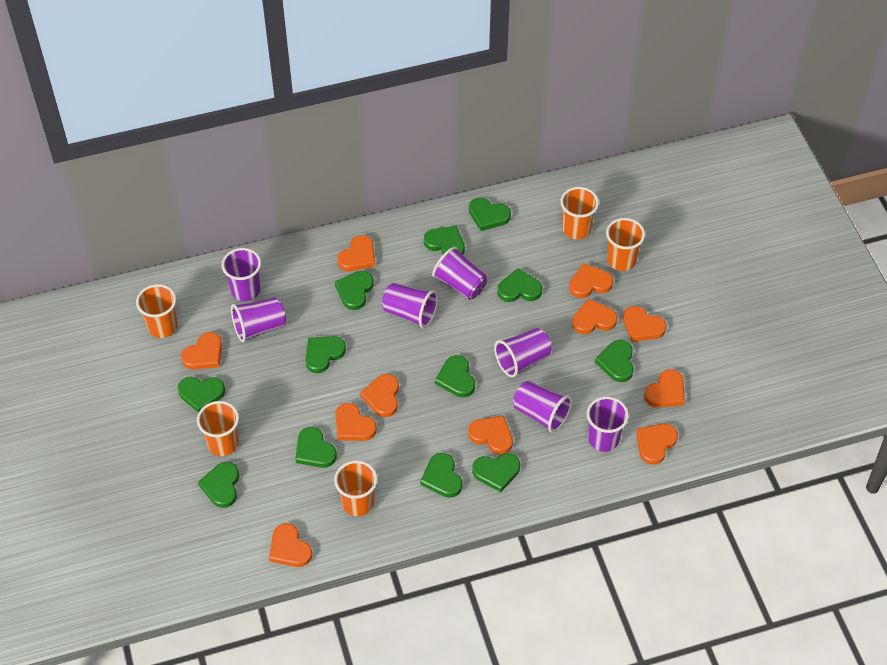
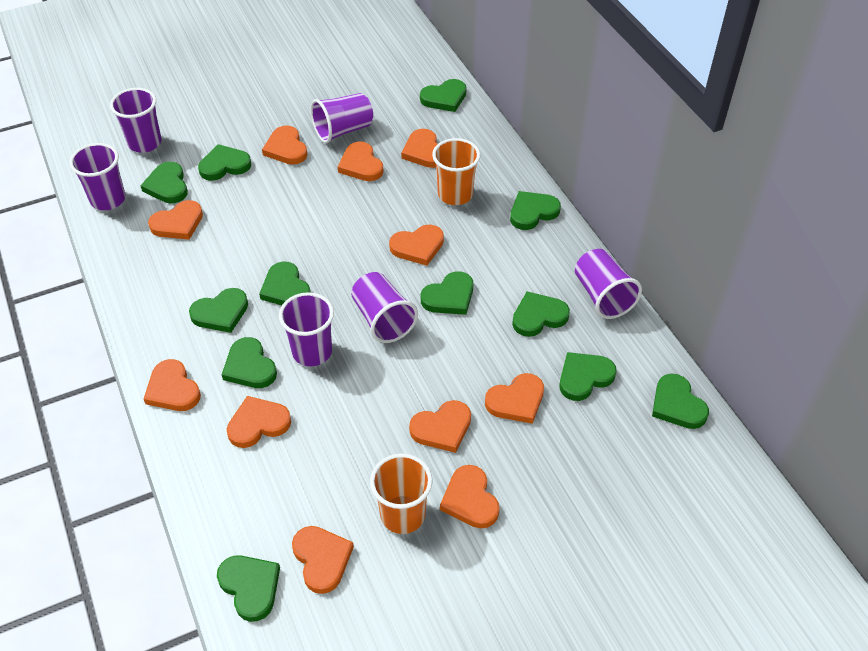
orange cup: 5 -> 2
purple cup: 7 -> 6

